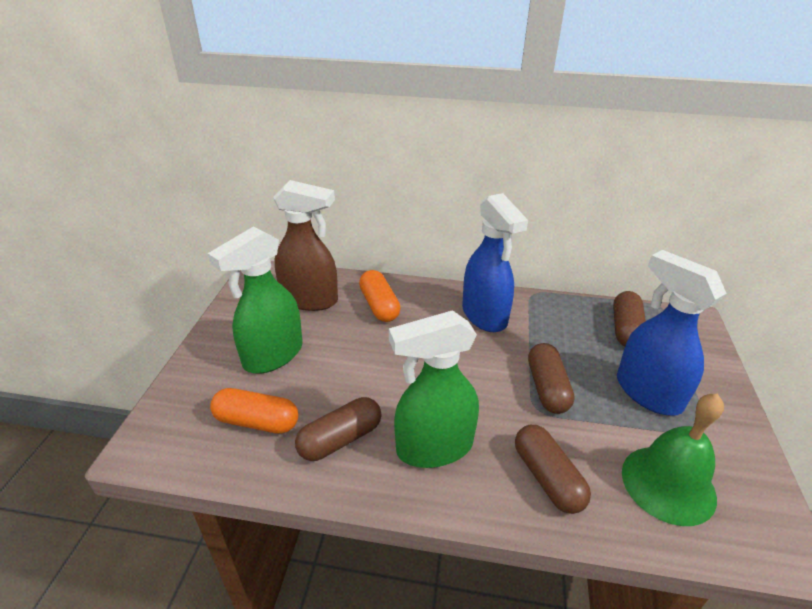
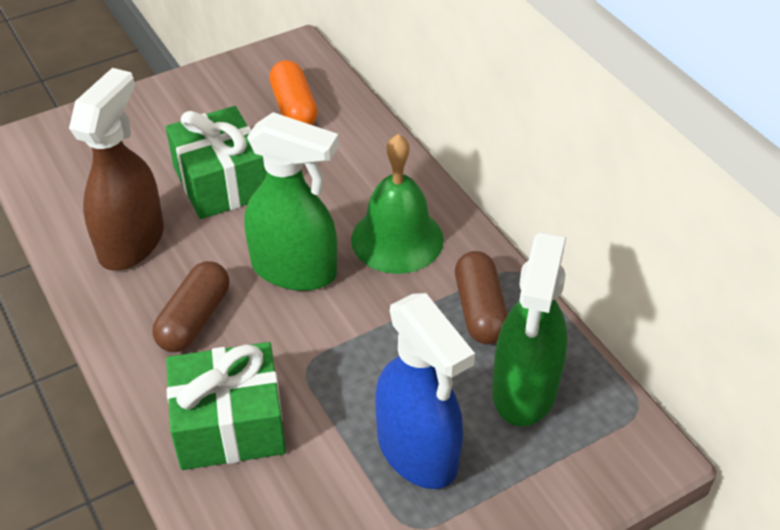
blue spray bottle: 2 -> 1
brown capsule: 4 -> 2
green gift: 0 -> 2
orange capsule: 2 -> 1

